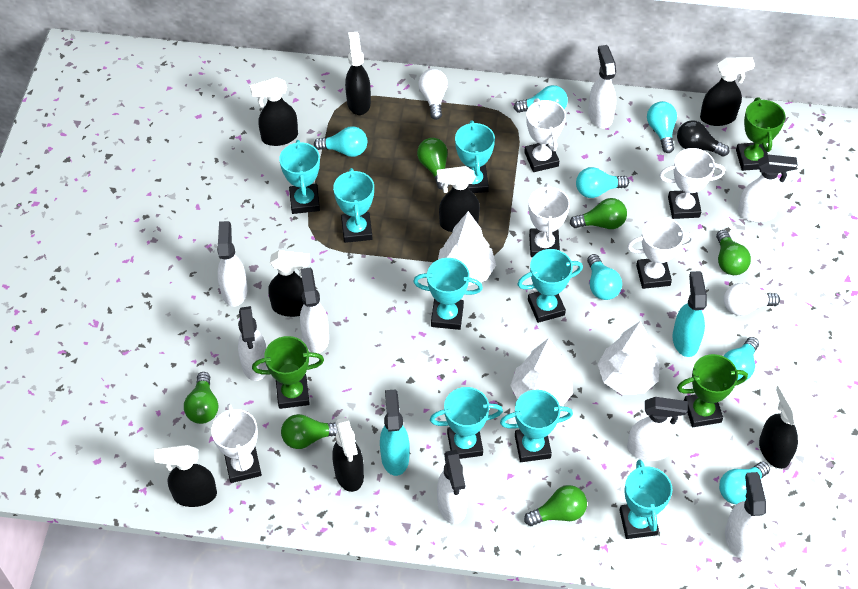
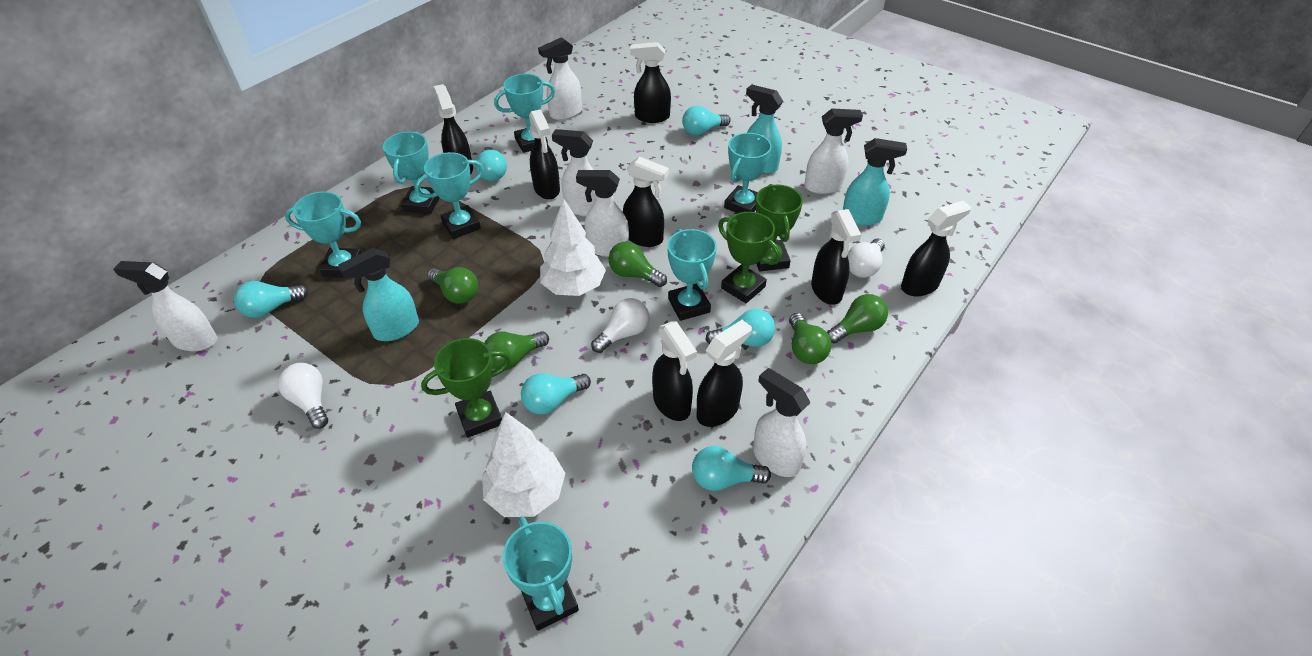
black light bulb: 1 -> 0
green light bulb: 6 -> 5
turquoise light bulb: 7 -> 6
turquoise spray bottle: 2 -> 3
turquoise trophy: 8 -> 7
white light bulb: 2 -> 3
white spray bottle: 8 -> 6
white tree: 3 -> 2
white trophy: 5 -> 0

